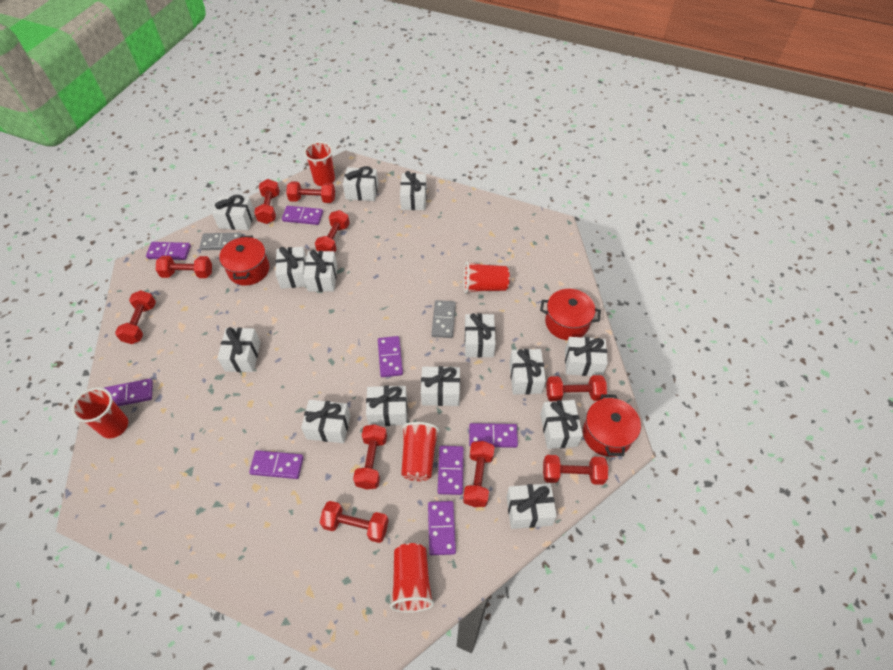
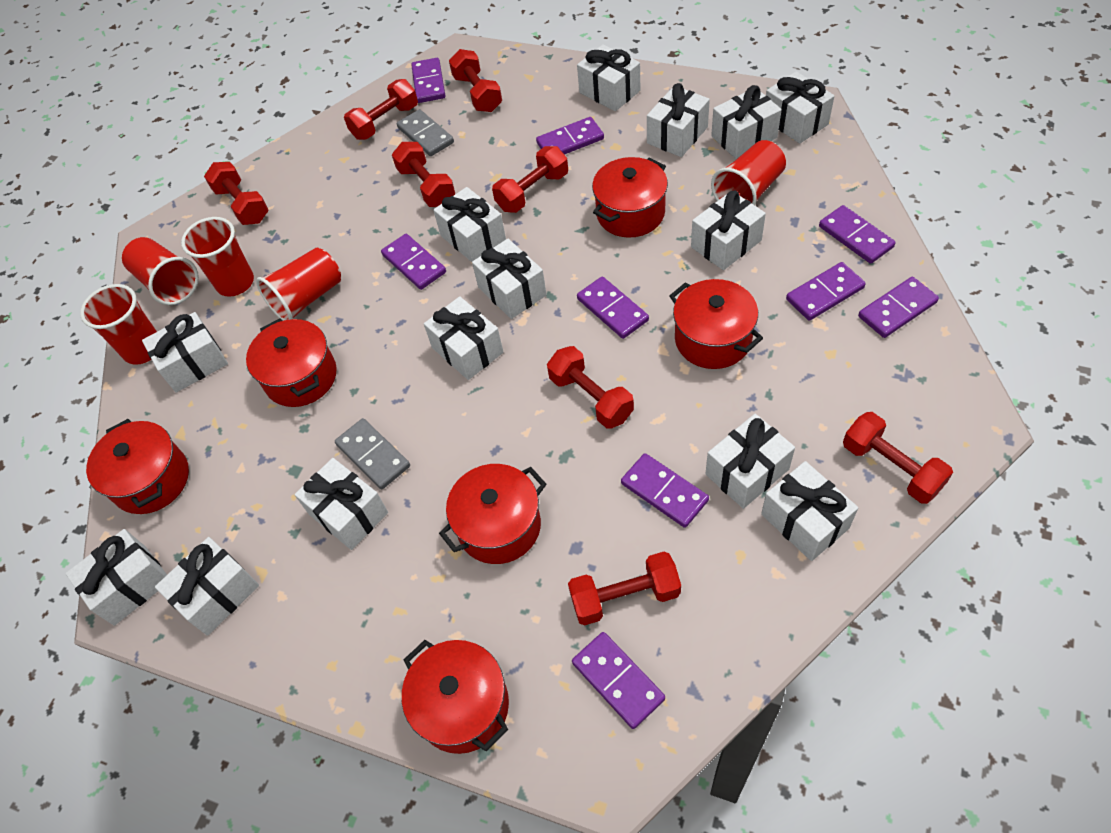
purple domino: 8 -> 9
red dumbbell: 10 -> 8
red pot: 3 -> 6

